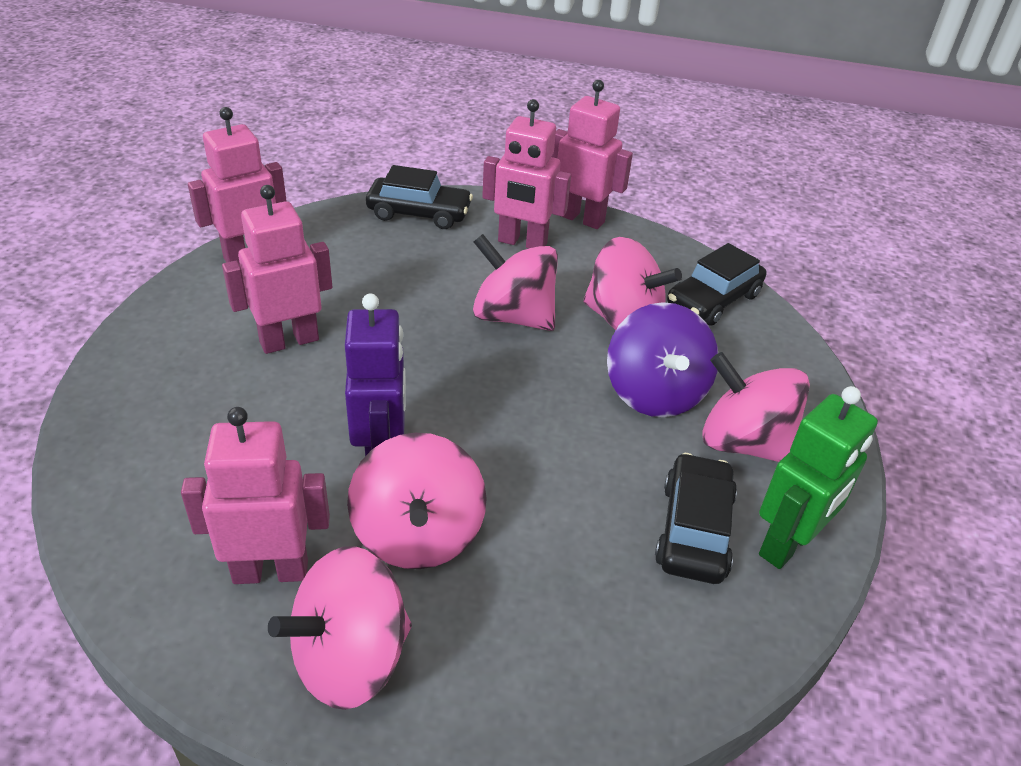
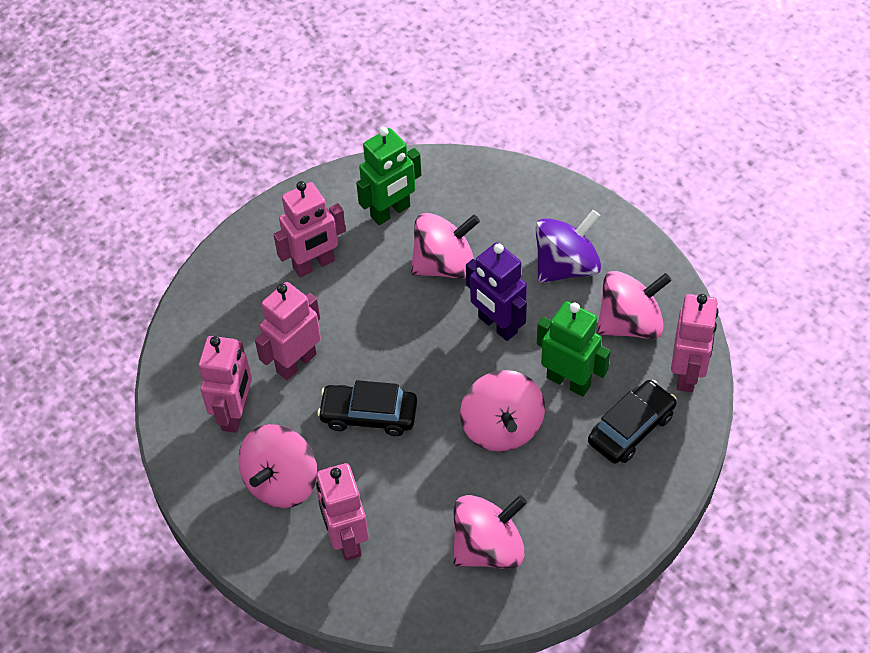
black car: 3 -> 2
green robot: 1 -> 2

